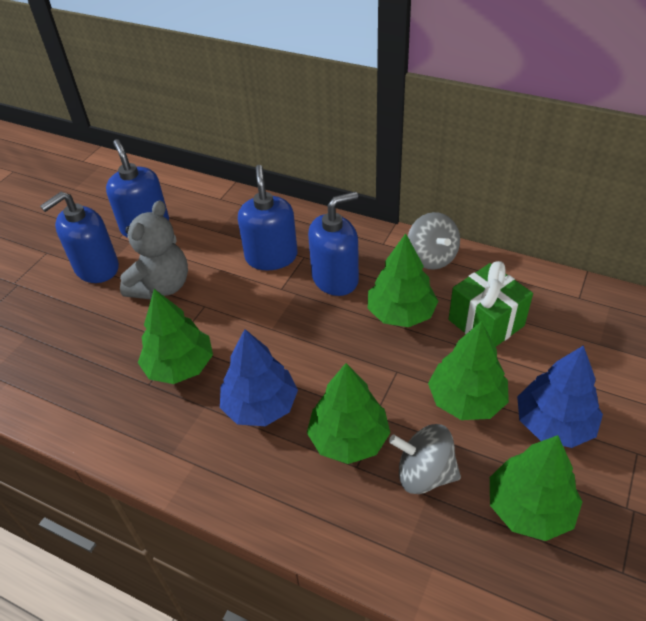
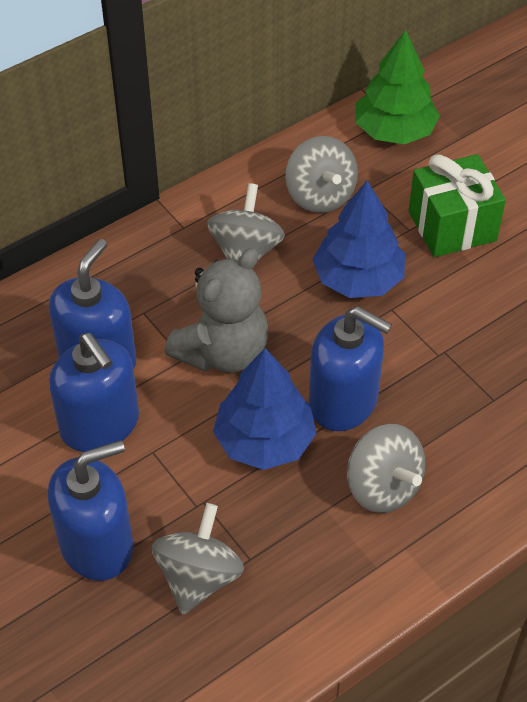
green tree: 5 -> 1
grey spinning top: 2 -> 4

